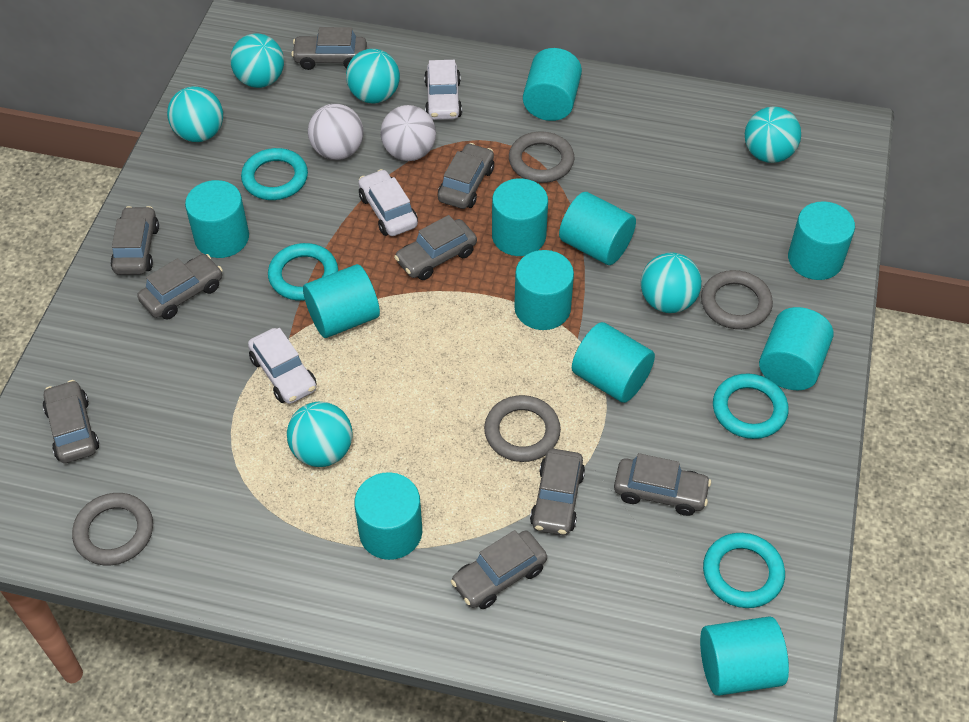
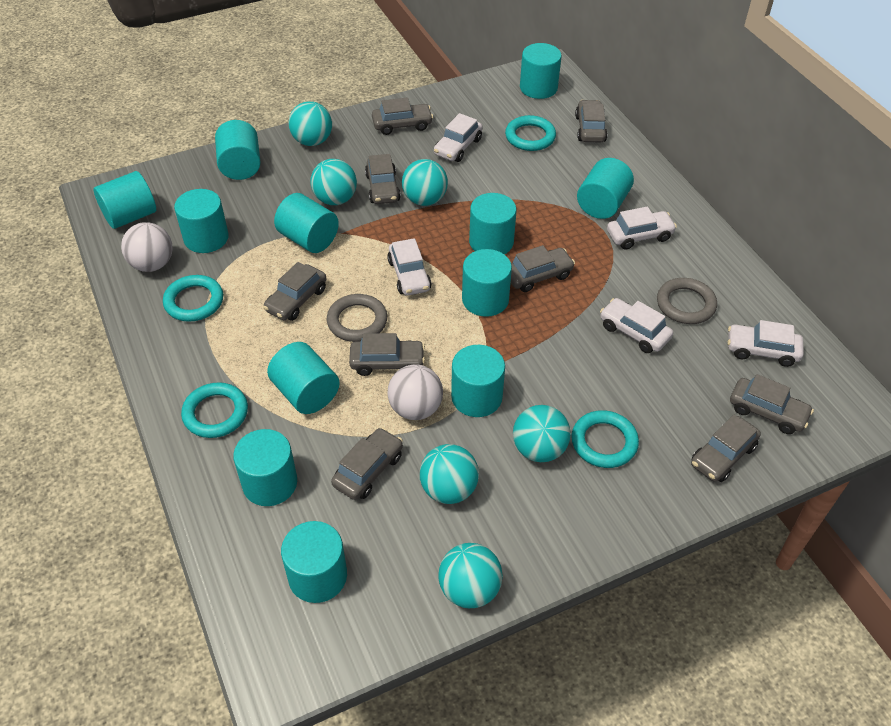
grey ring: 4 -> 2
turquoise cylinder: 11 -> 12
white car: 3 -> 5

